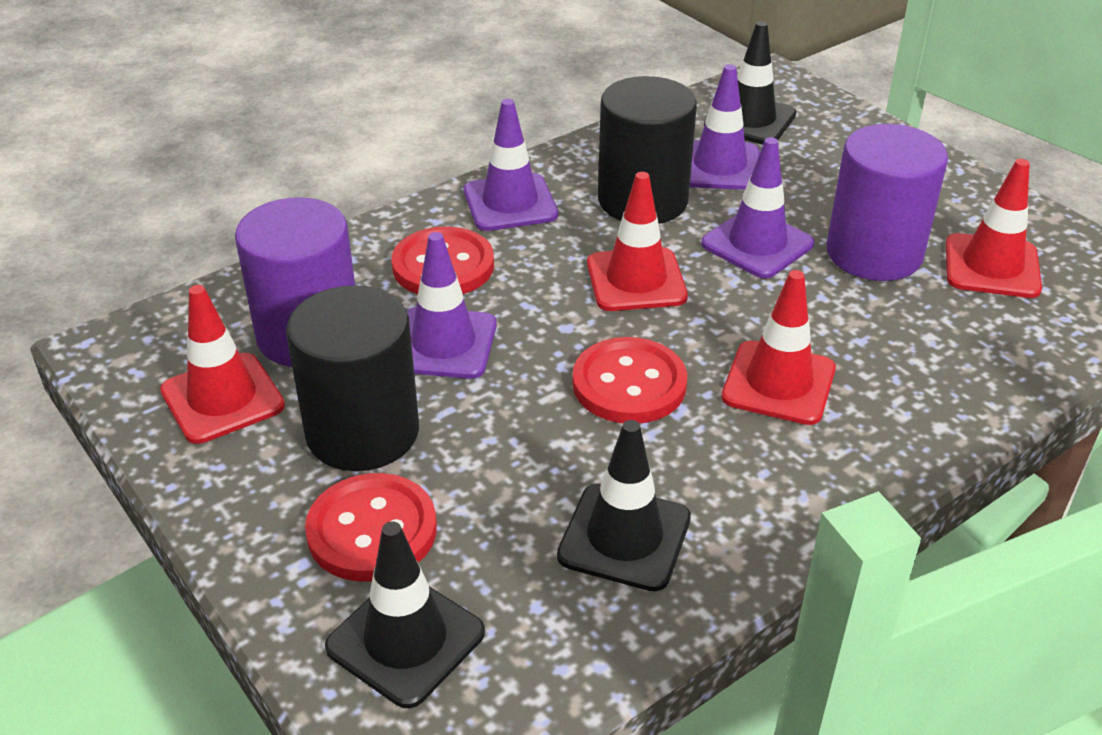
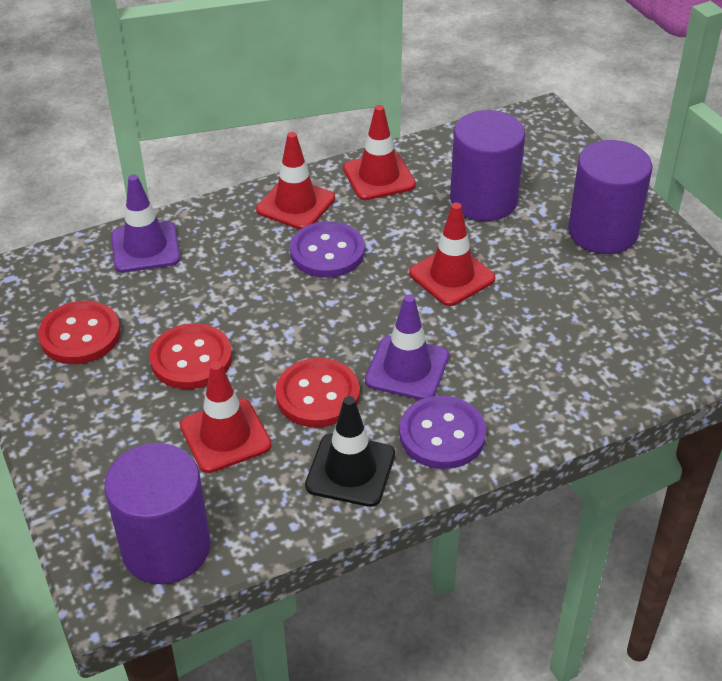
black cylinder: 2 -> 0
black traffic cone: 3 -> 1
purple button: 0 -> 2
purple cylinder: 2 -> 3
purple traffic cone: 4 -> 2

